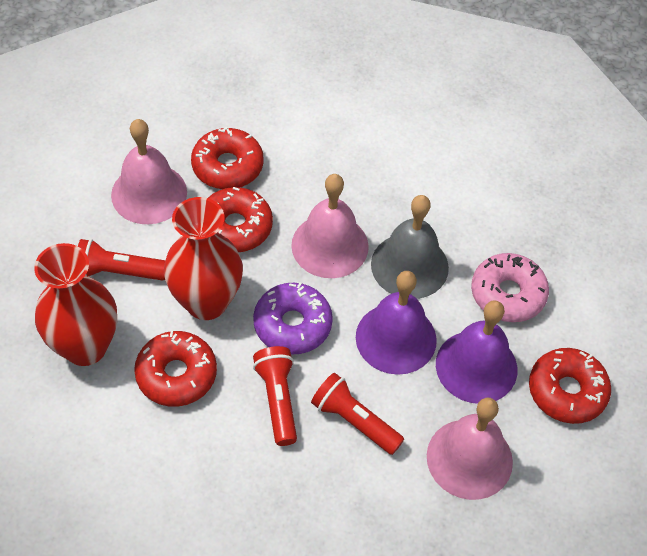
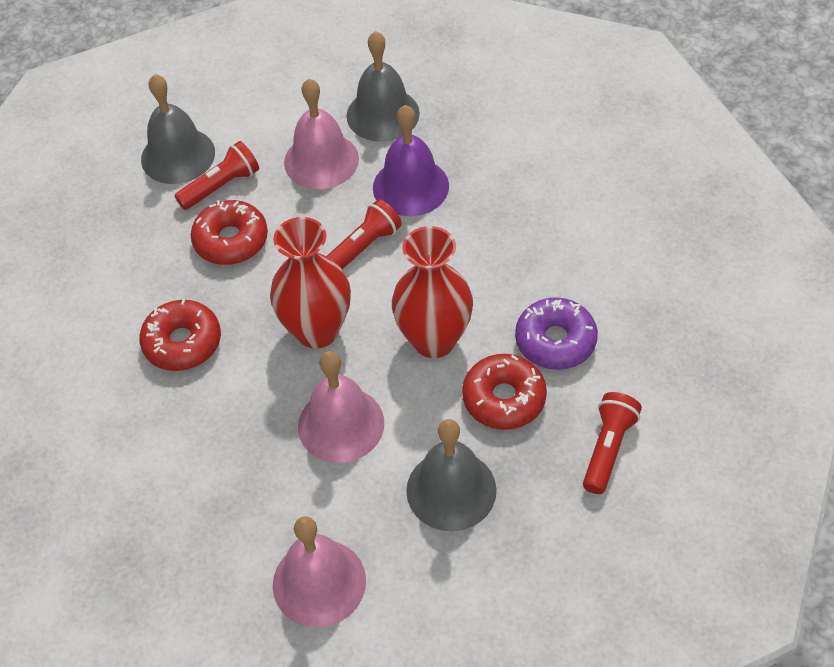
grey bell: 1 -> 3
pink donut: 1 -> 0
purple bell: 2 -> 1
red donut: 4 -> 3

